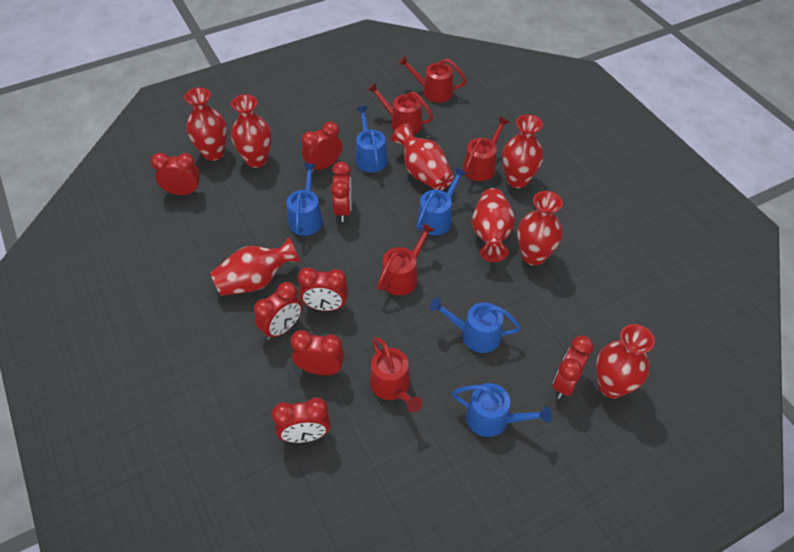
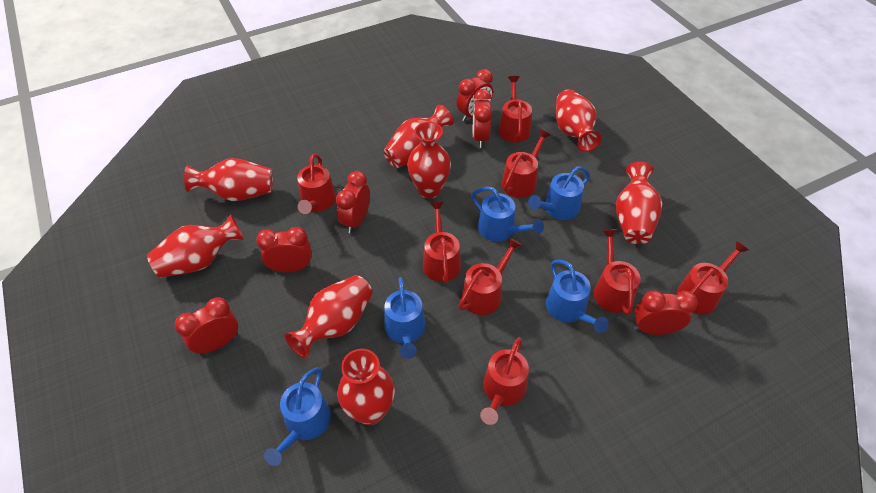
red clock: 8 -> 6
red watering can: 5 -> 8

